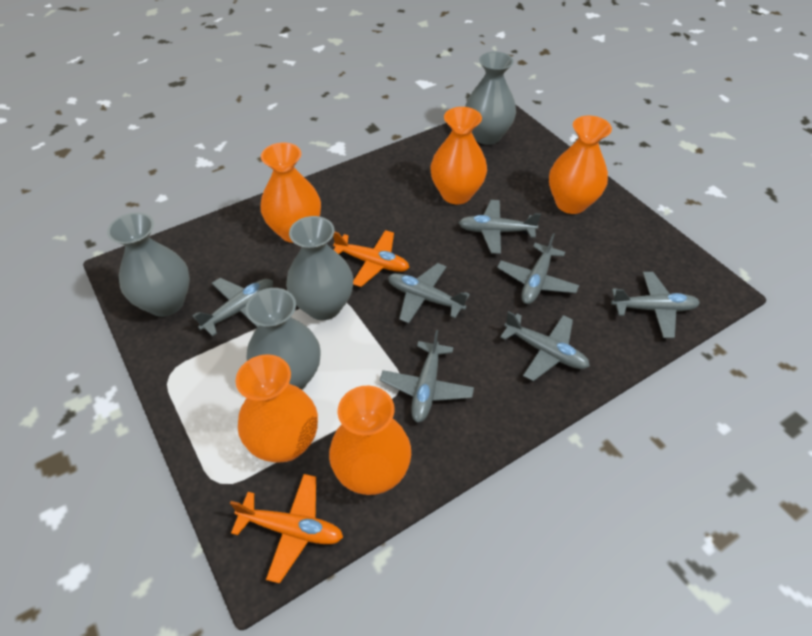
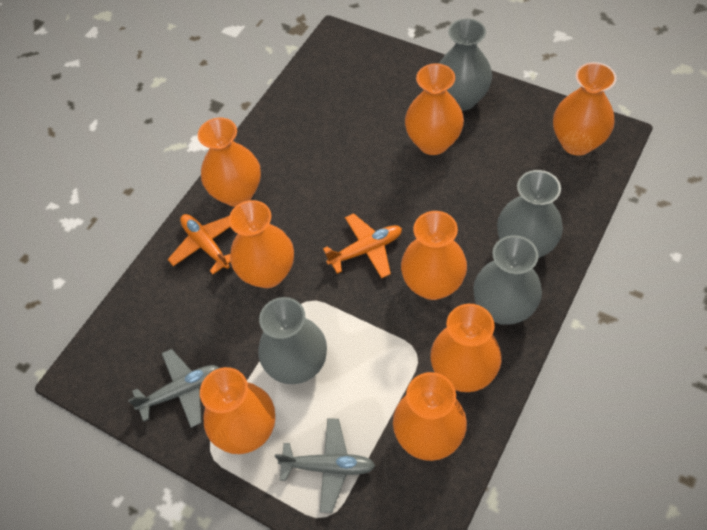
grey plane: 7 -> 2
orange vase: 5 -> 8

